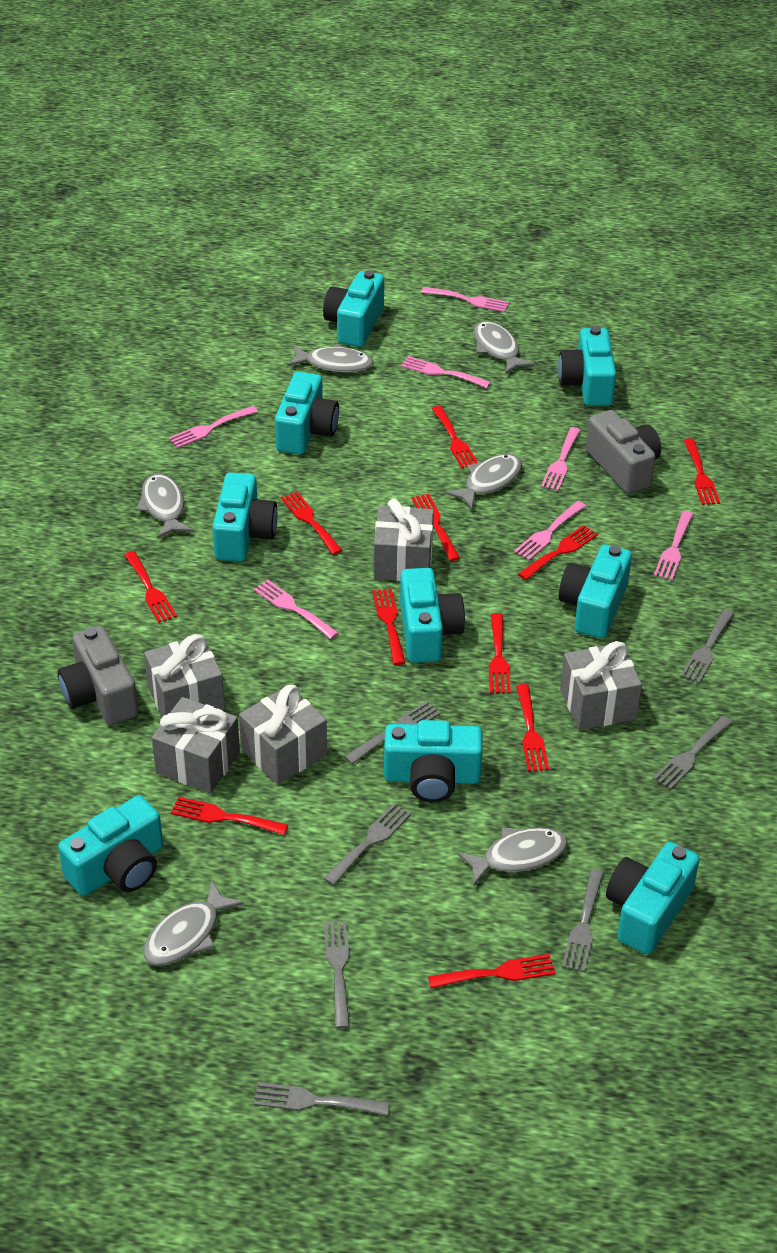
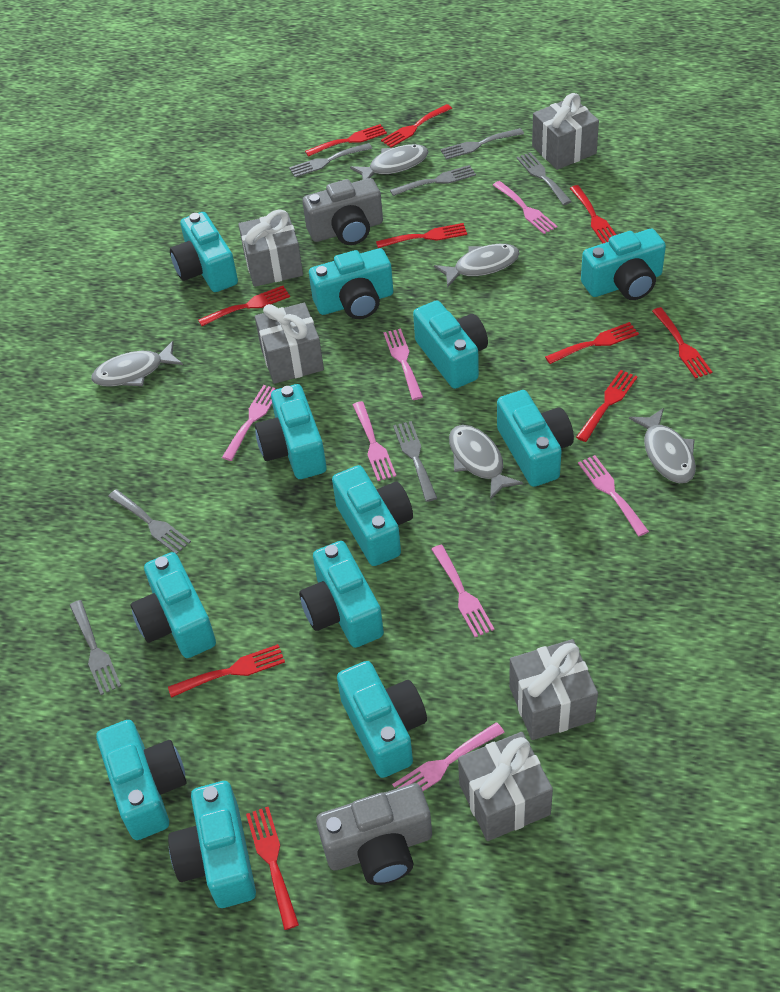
grey fish: 6 -> 5
red fork: 11 -> 10
turquoise camera: 9 -> 12

